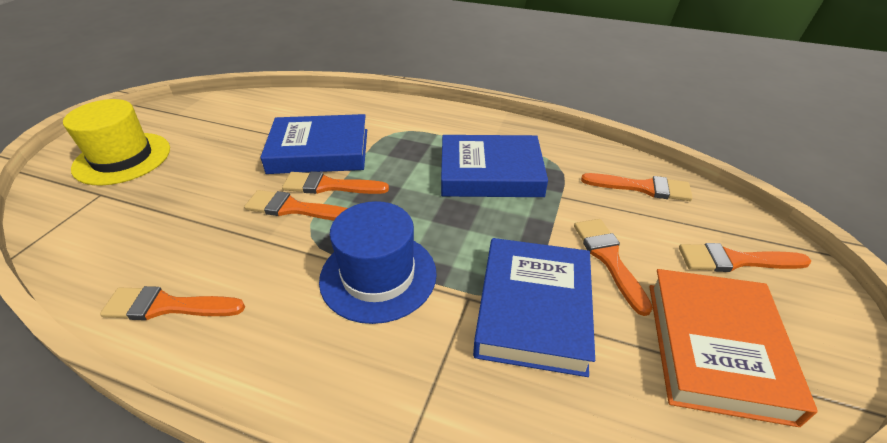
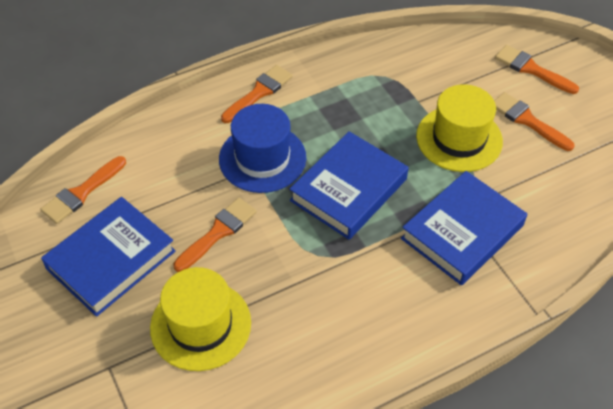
orange book: 1 -> 0
orange brush: 6 -> 5
yellow hat: 1 -> 2

